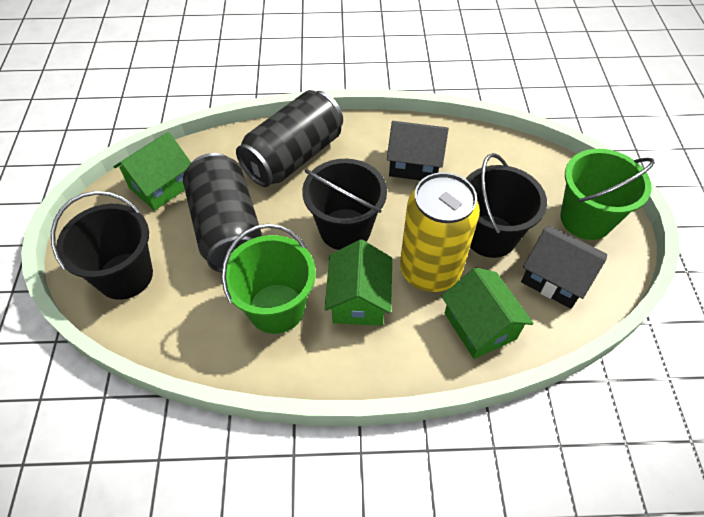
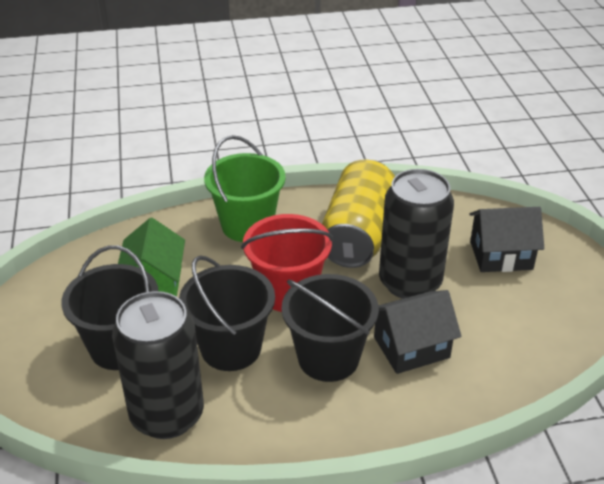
green bucket: 2 -> 1
green house: 3 -> 1
red bucket: 0 -> 1

